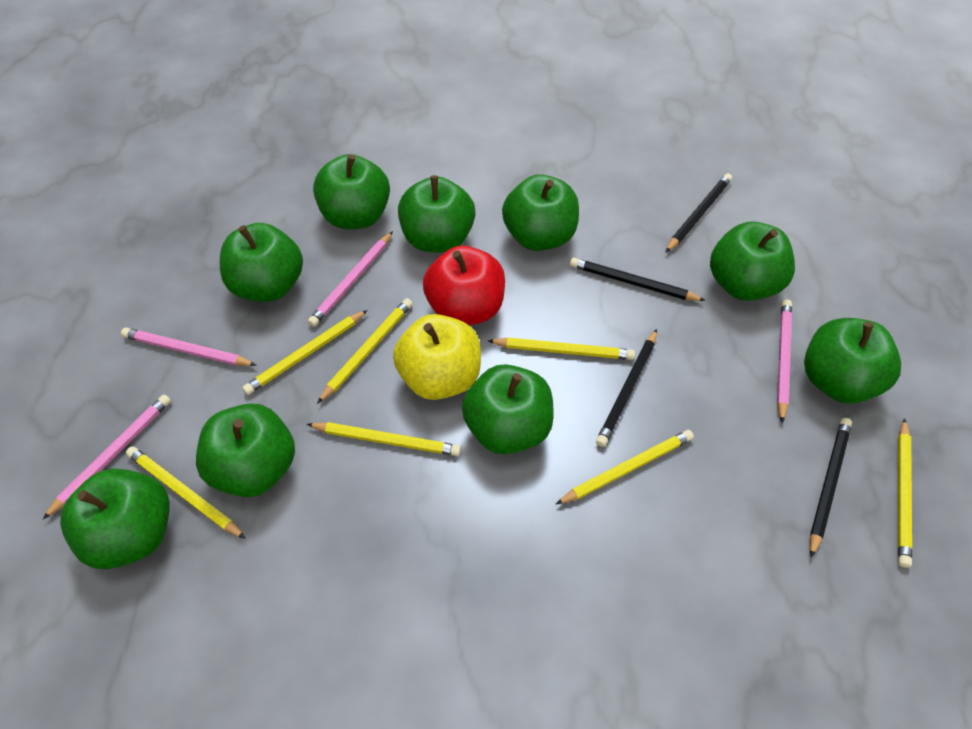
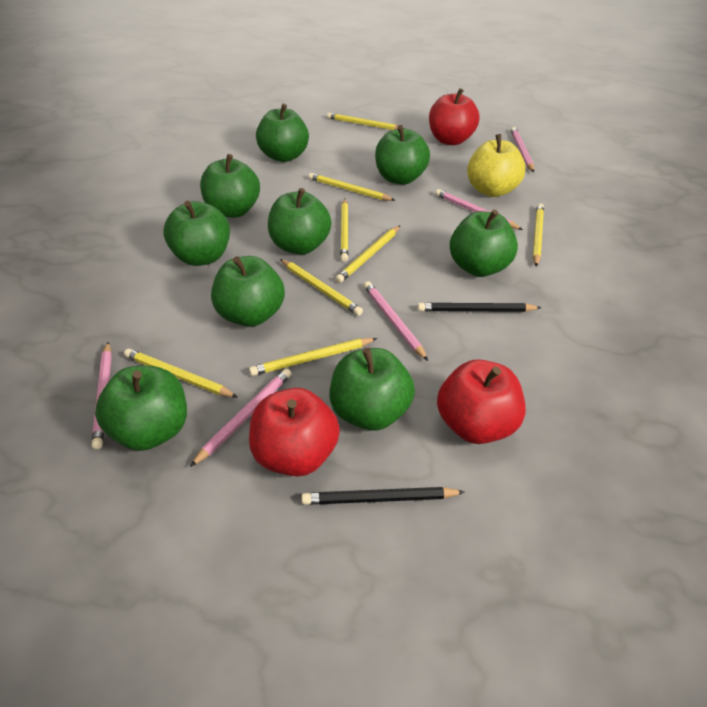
black pencil: 4 -> 2
pink pencil: 4 -> 5
red apple: 1 -> 3
yellow pencil: 7 -> 8

